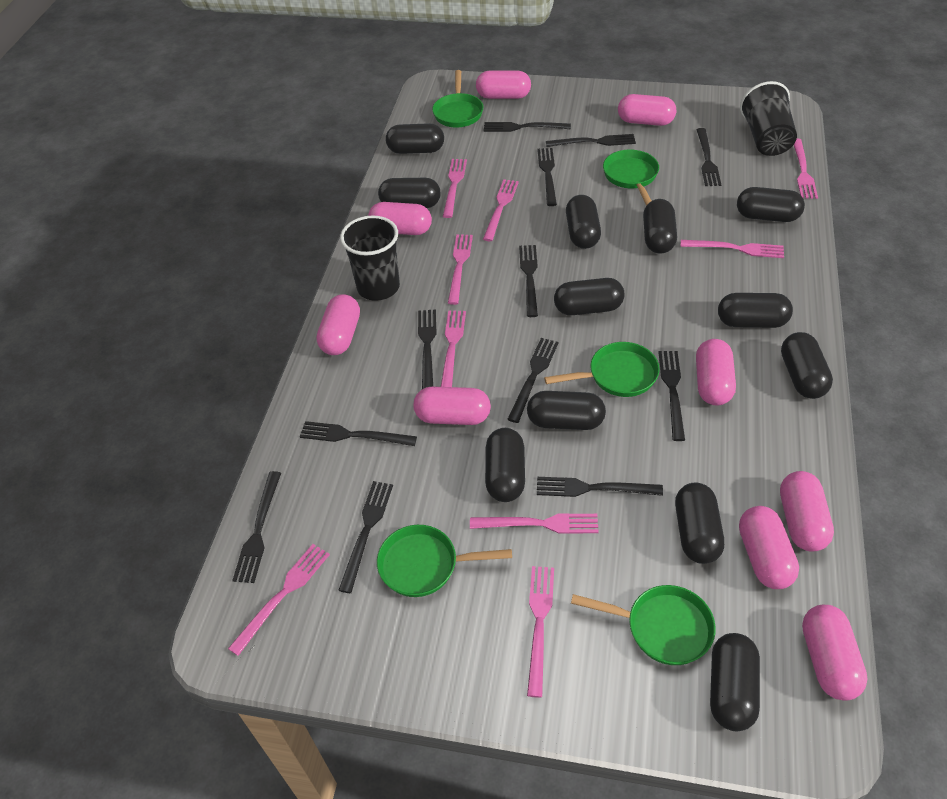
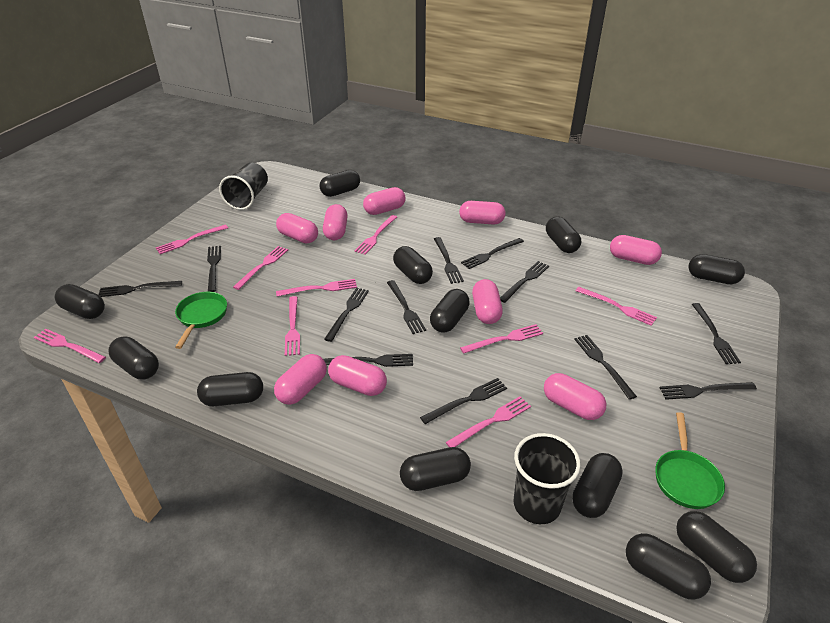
green pan: 5 -> 2

